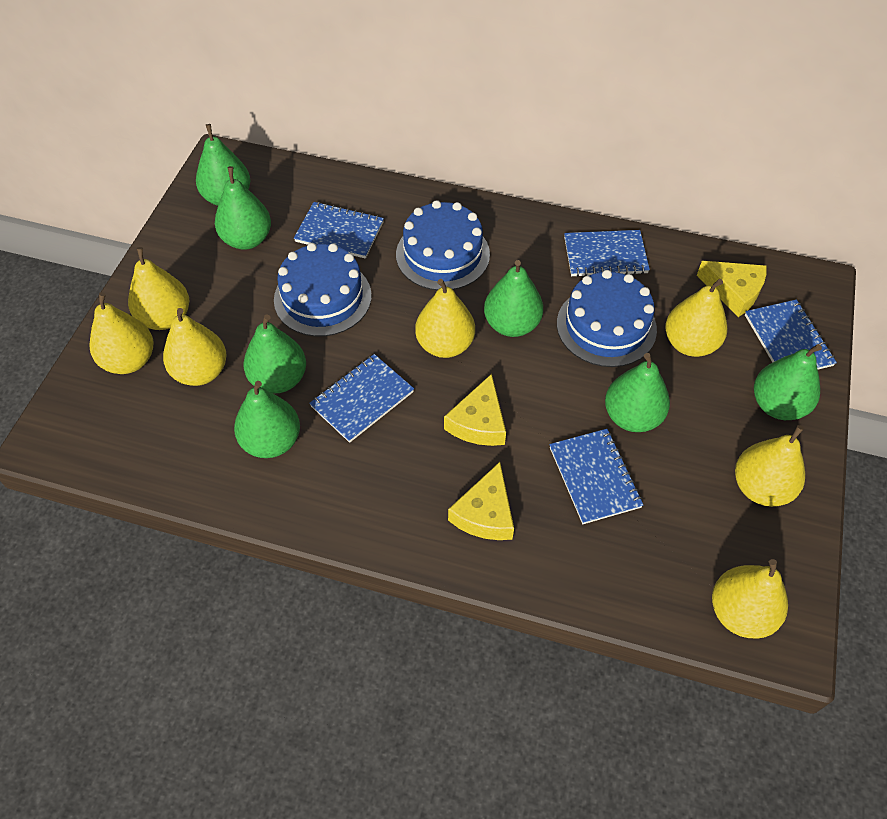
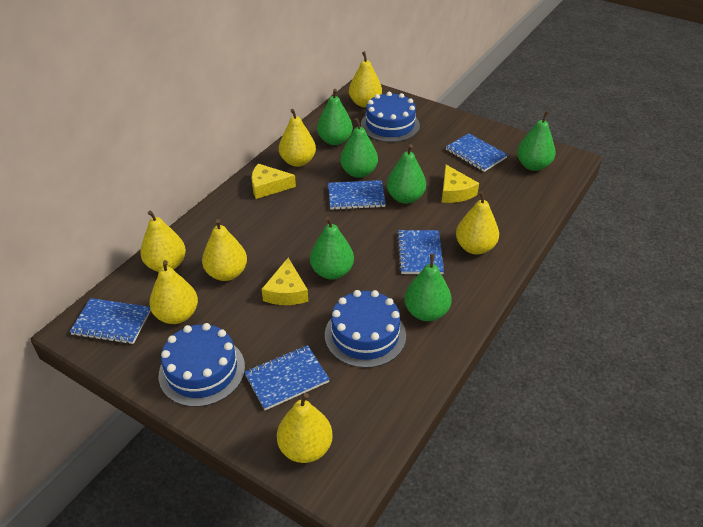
green pear: 7 -> 6

